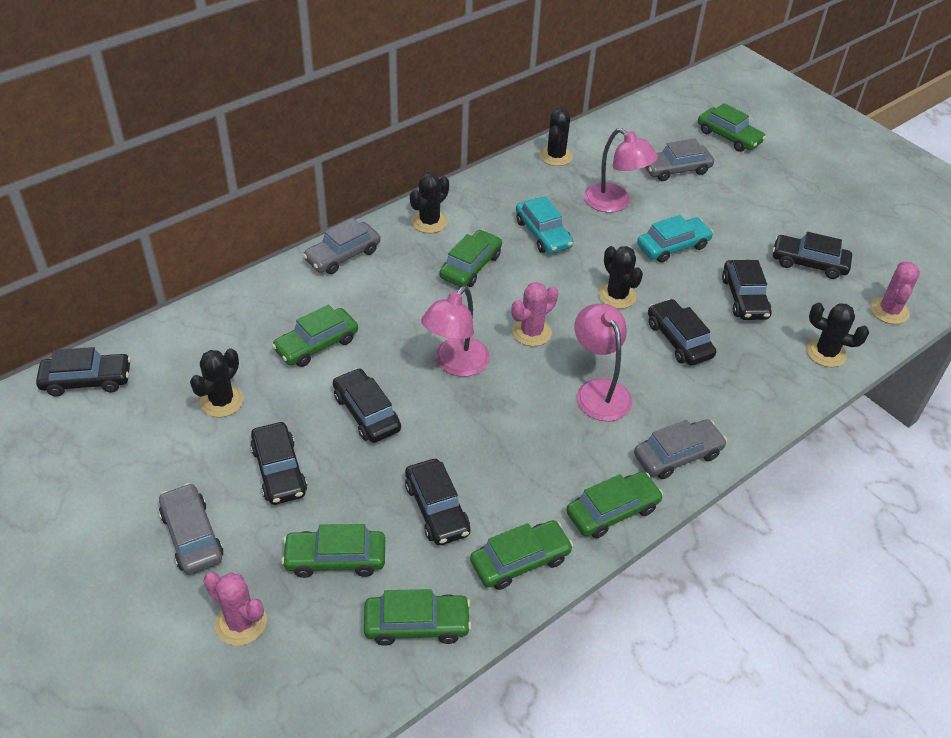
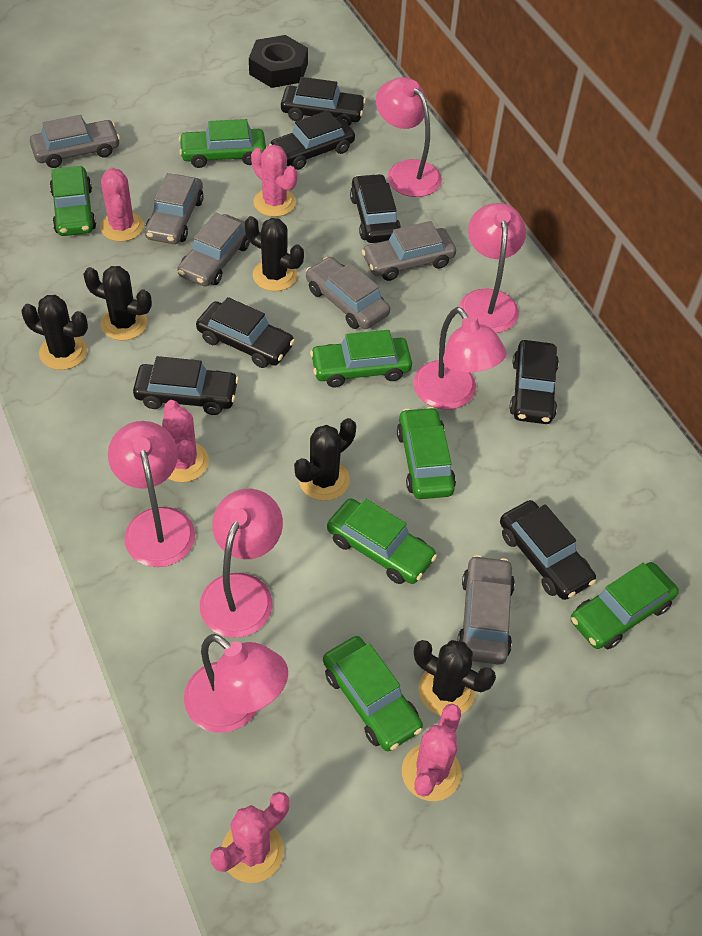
black nut: 0 -> 1
grey car: 4 -> 6
pink cactus: 3 -> 5
pink lamp: 3 -> 6
turquoise car: 2 -> 0

